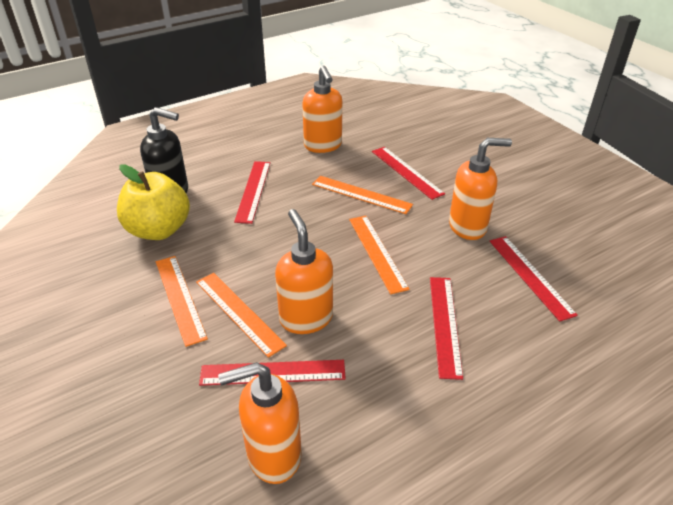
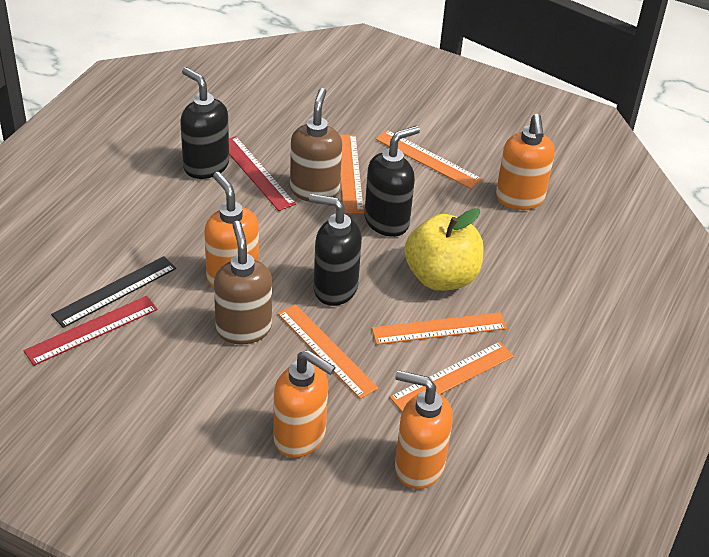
black ruler: 0 -> 1
black soap dispenser: 1 -> 3
brown soap dispenser: 0 -> 2
orange ruler: 4 -> 5
red ruler: 5 -> 2

